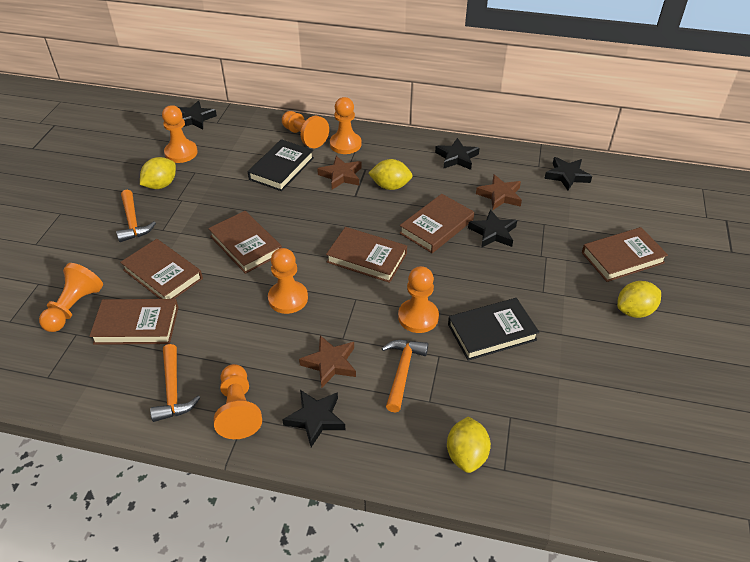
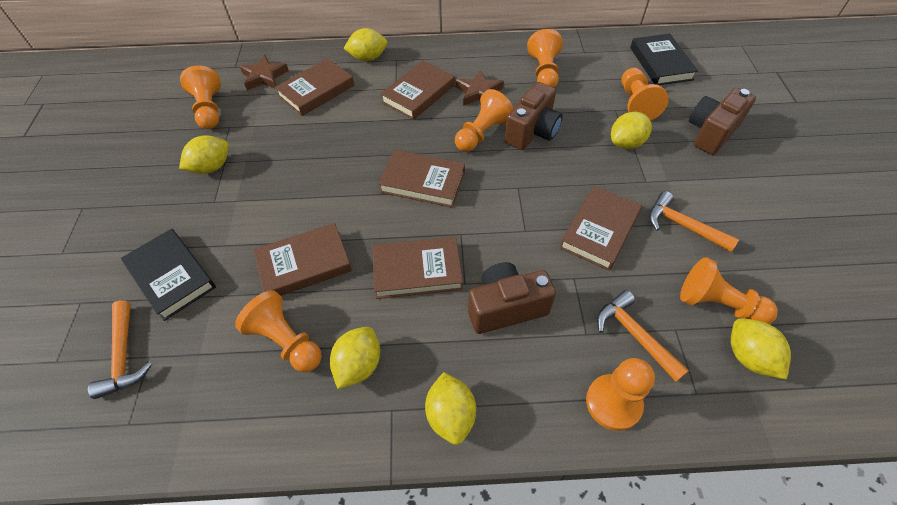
black star: 5 -> 0
brown camera: 0 -> 3
brown star: 3 -> 2
yellow lemon: 4 -> 6

